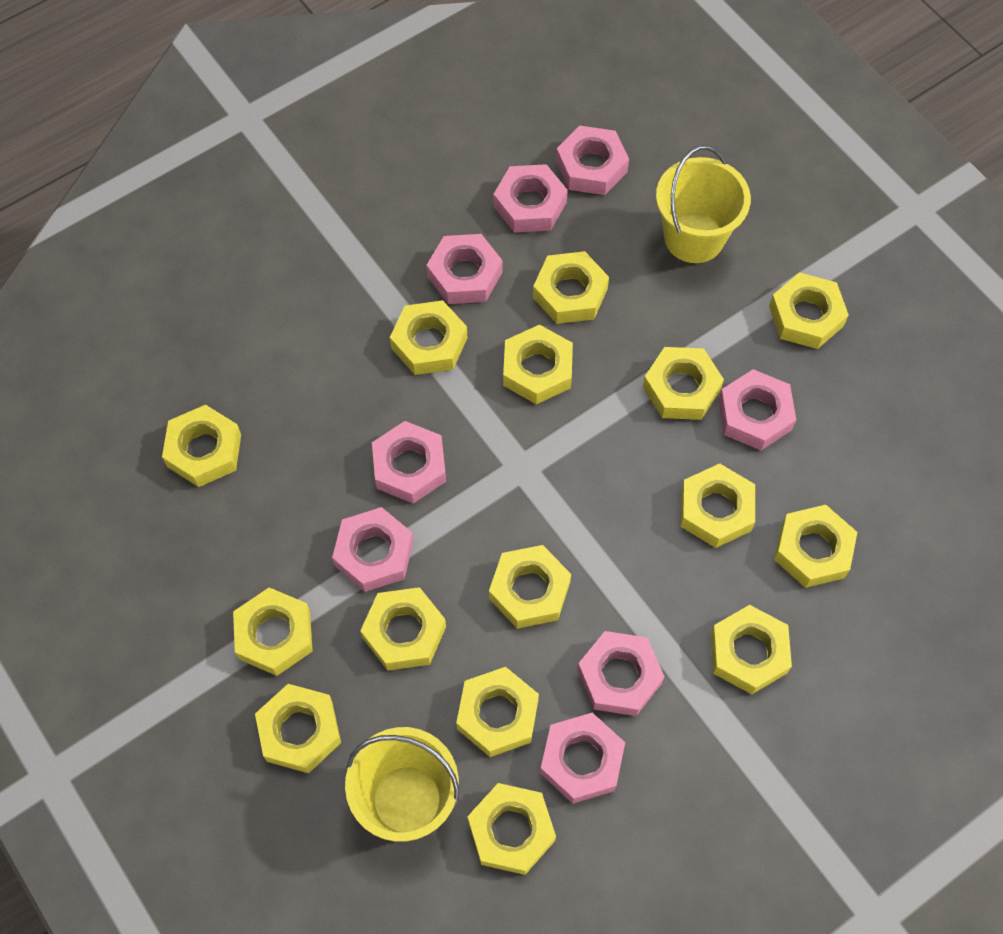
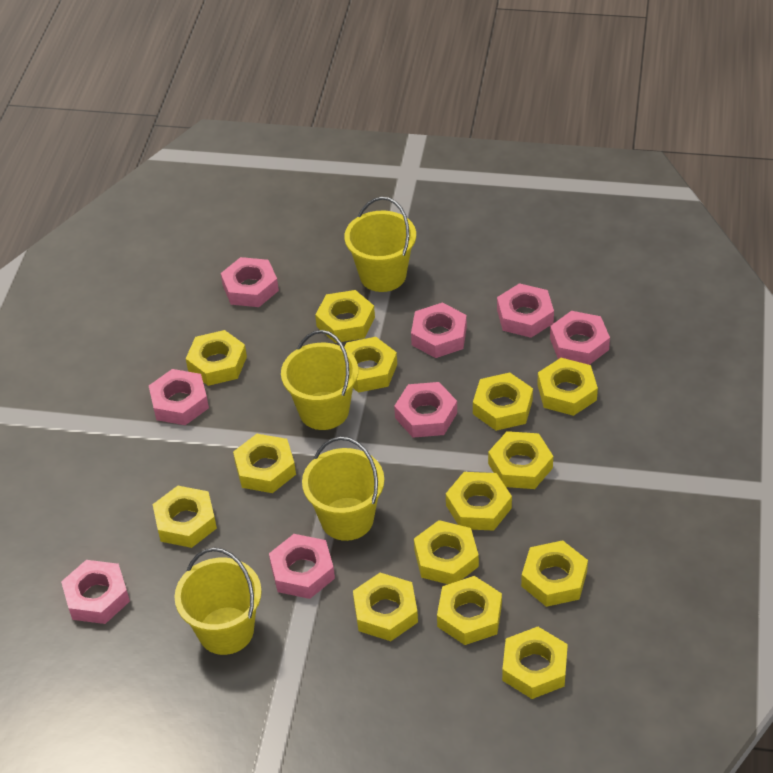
yellow bucket: 2 -> 4
yellow nut: 15 -> 14

